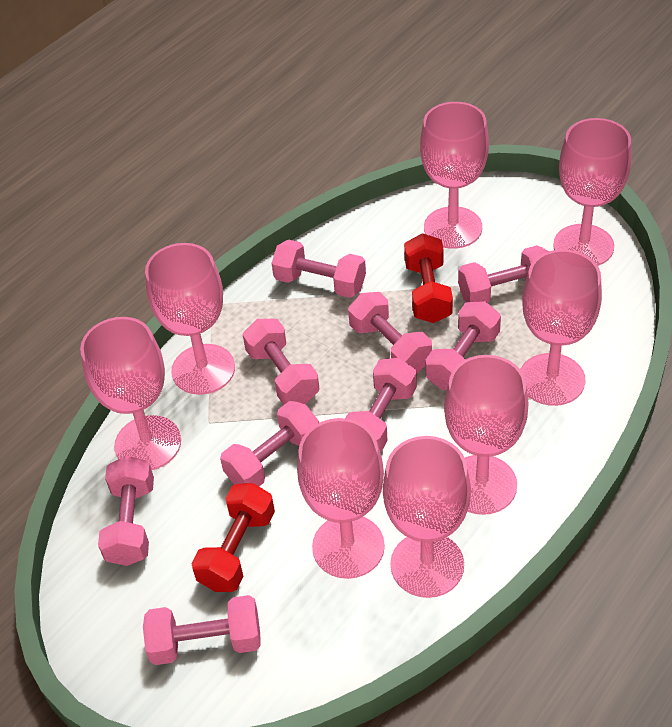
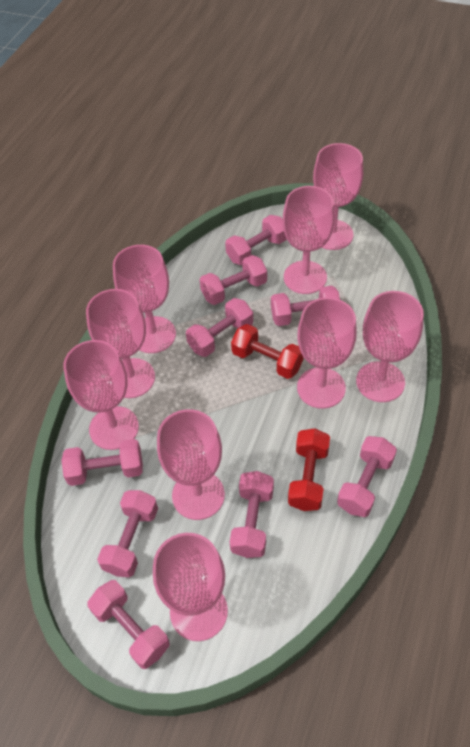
pink goblet: 8 -> 9

